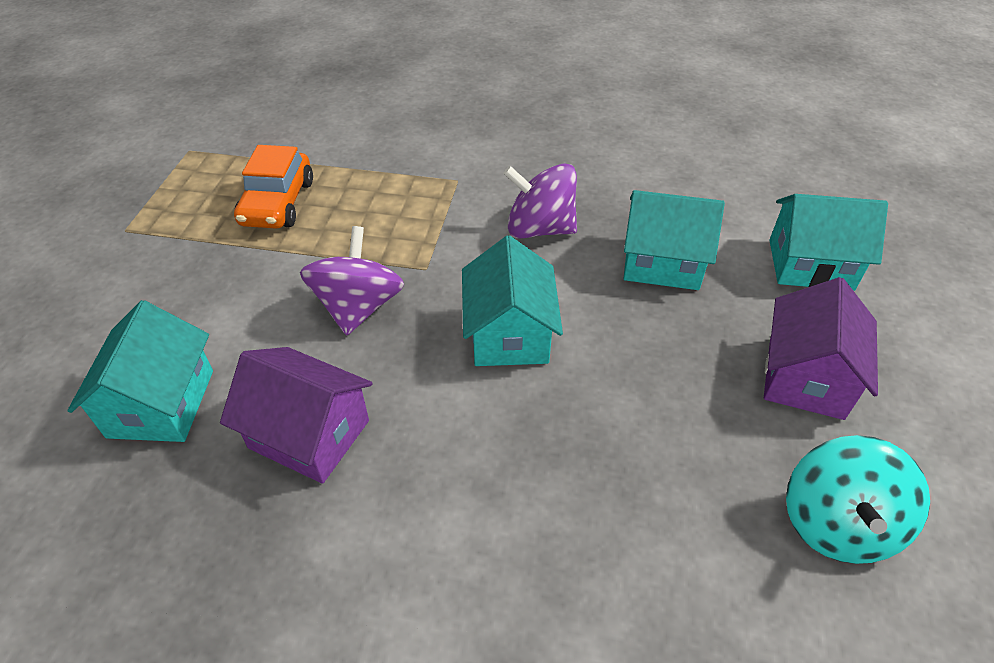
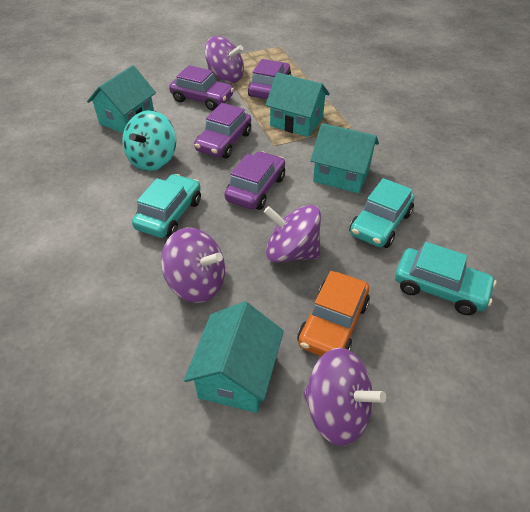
purple car: 0 -> 4
purple house: 2 -> 0
purple spinning top: 2 -> 4
turquoise car: 0 -> 3

